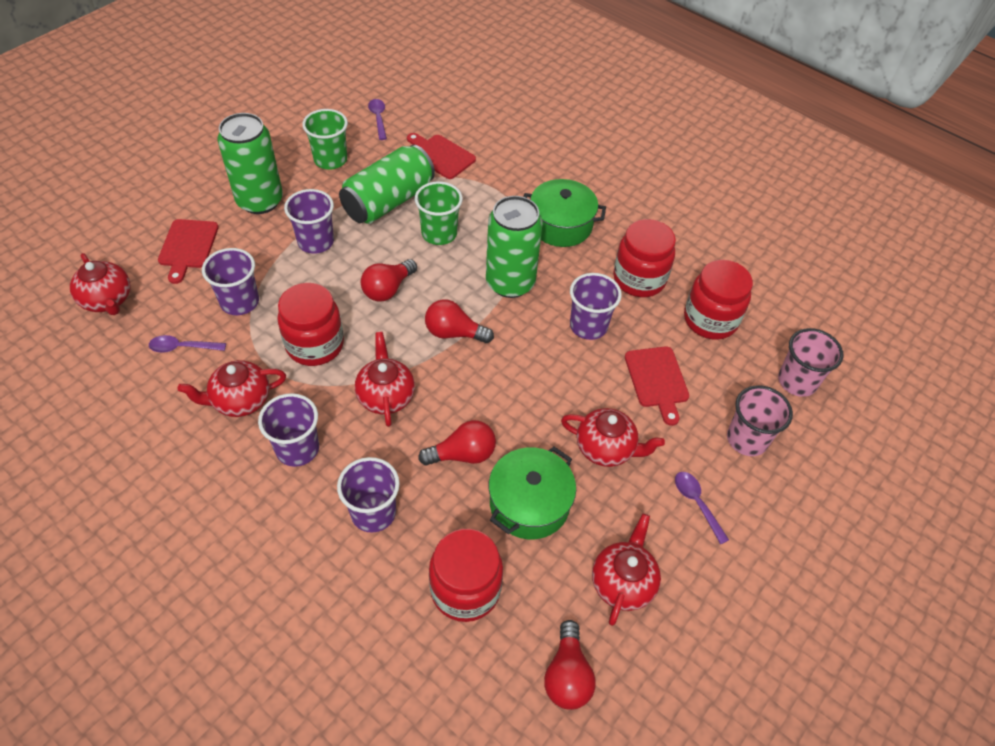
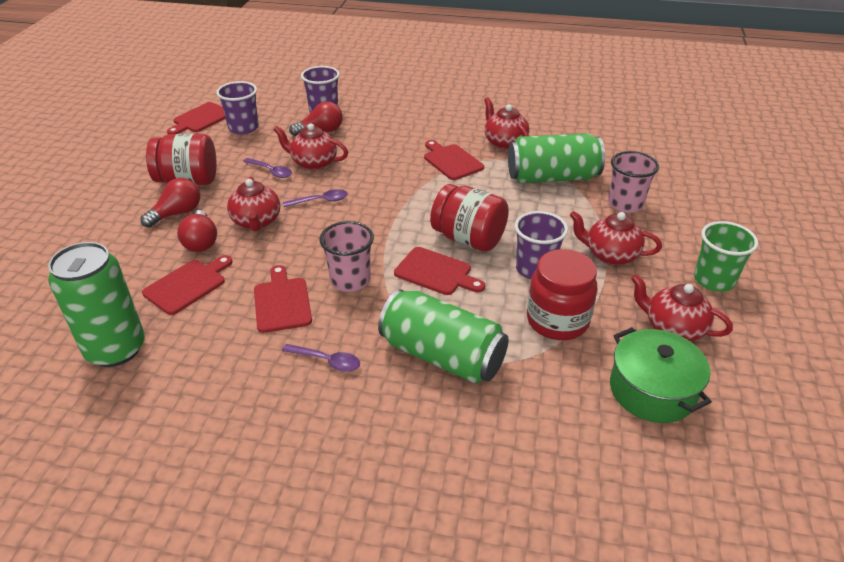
green cup: 2 -> 1
green pot: 2 -> 1
purple cup: 5 -> 3
red cutting board: 3 -> 5
red jar: 4 -> 3
red light bulb: 4 -> 3

